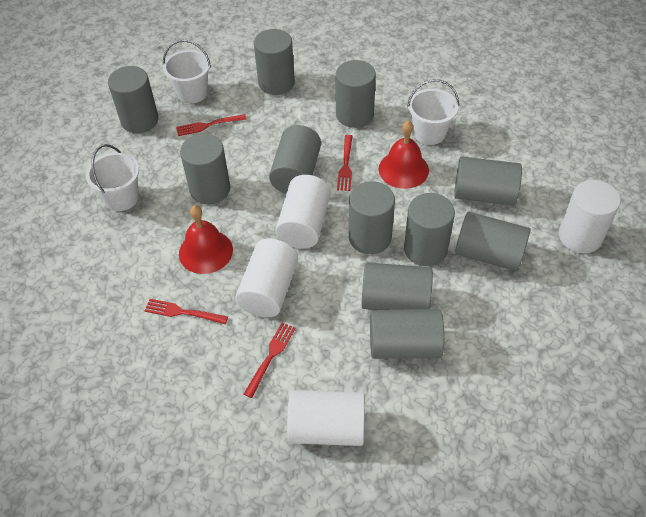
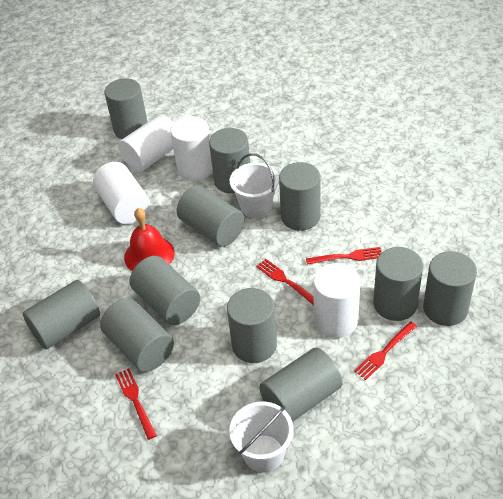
red bell: 2 -> 1
white bucket: 3 -> 2

